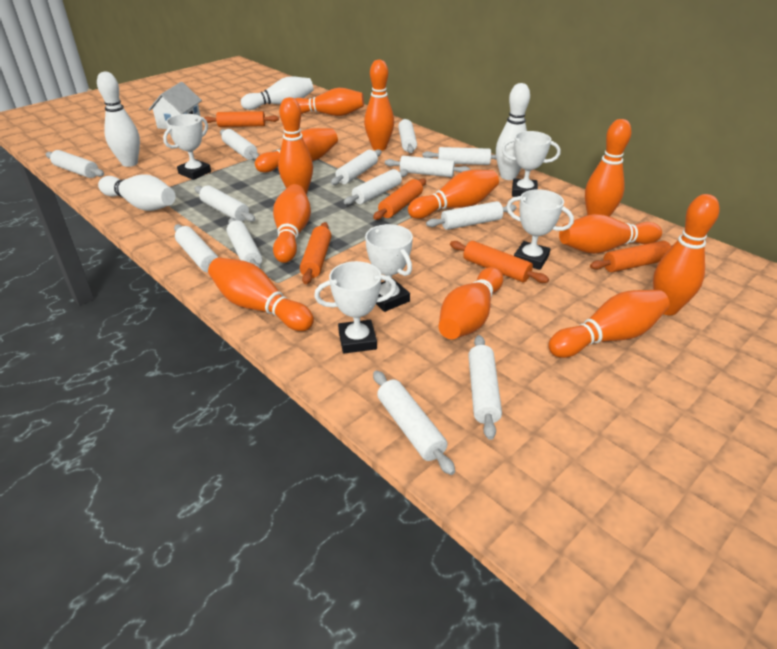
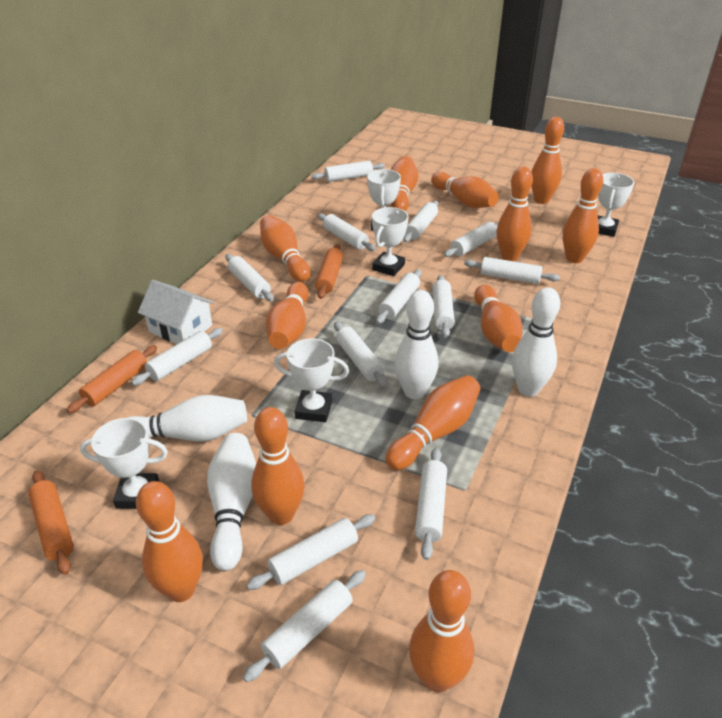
orange rolling pin: 5 -> 3

